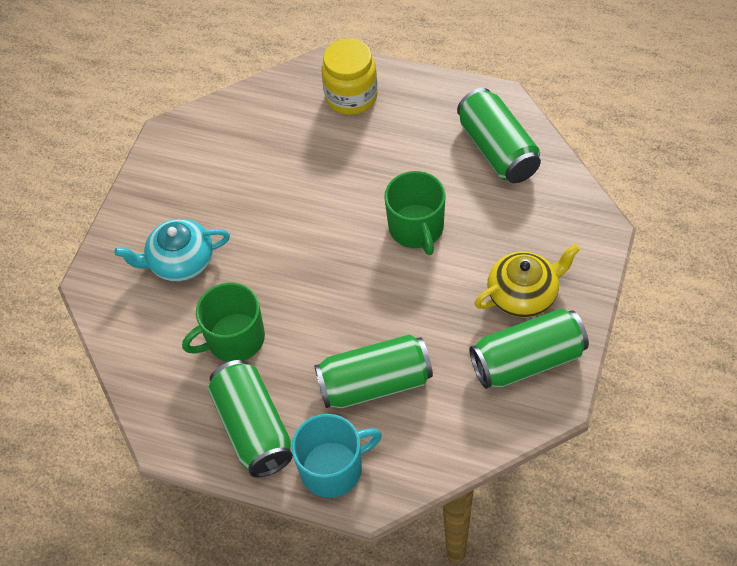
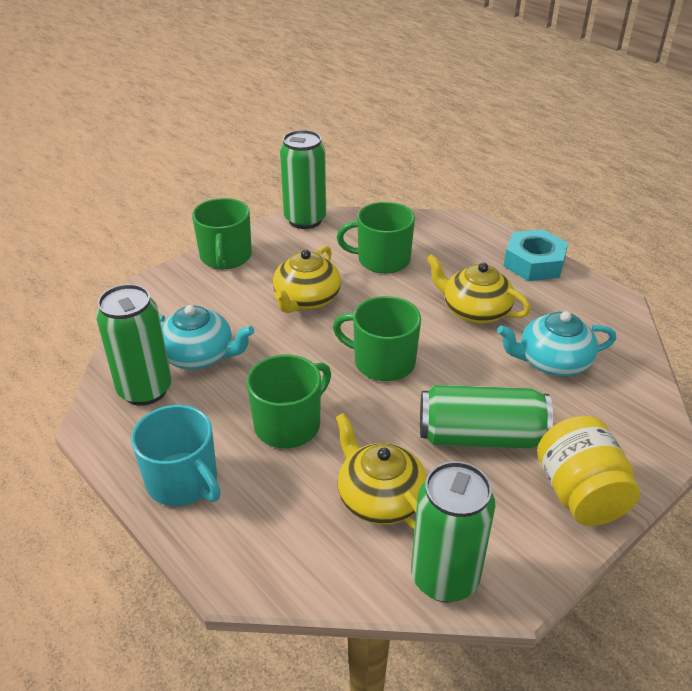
green mug: 2 -> 4
turquoise nut: 0 -> 1
turquoise teapot: 1 -> 2
yellow teapot: 1 -> 3

